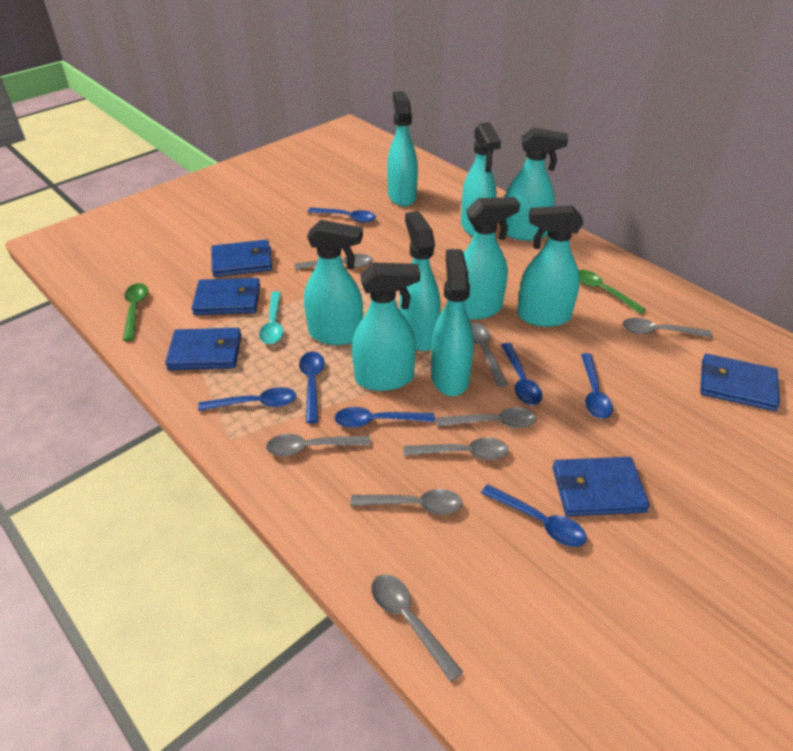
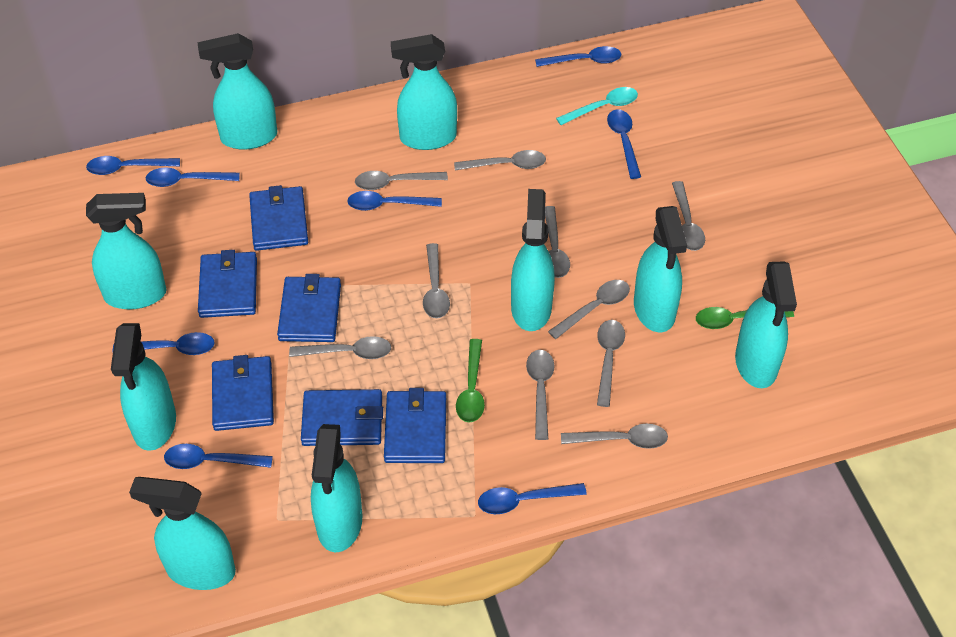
blue spoon: 7 -> 8
blue wallet: 5 -> 6
grey spoon: 8 -> 10

